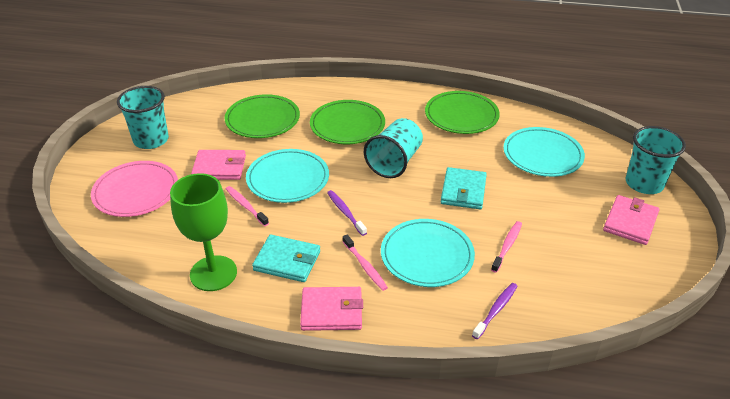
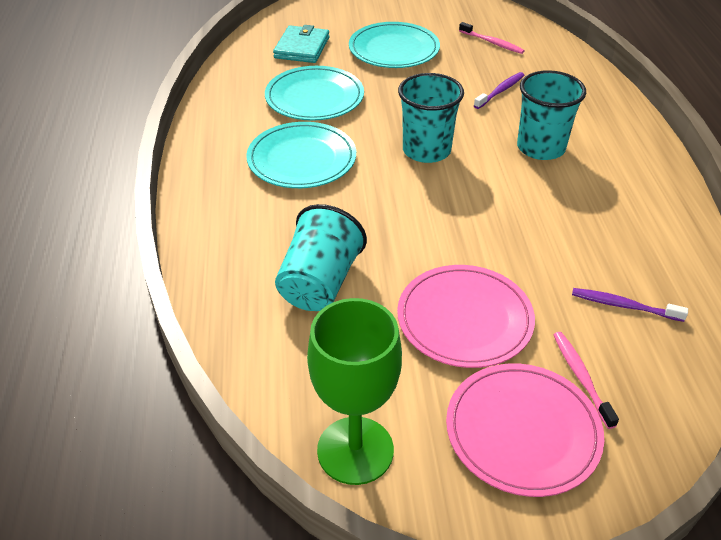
green plate: 3 -> 0
pink plate: 1 -> 2
pink toothbrush: 3 -> 2
pink wallet: 3 -> 0
turquoise wallet: 2 -> 1

